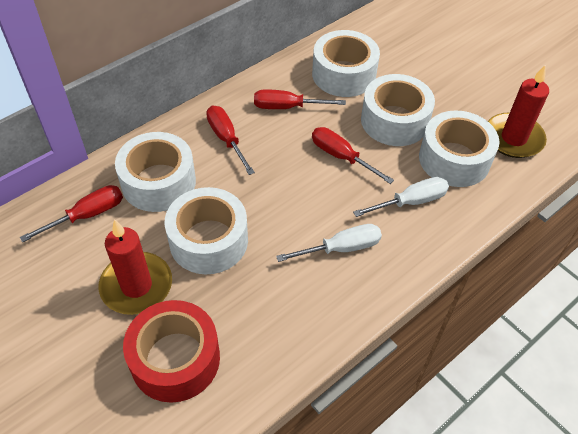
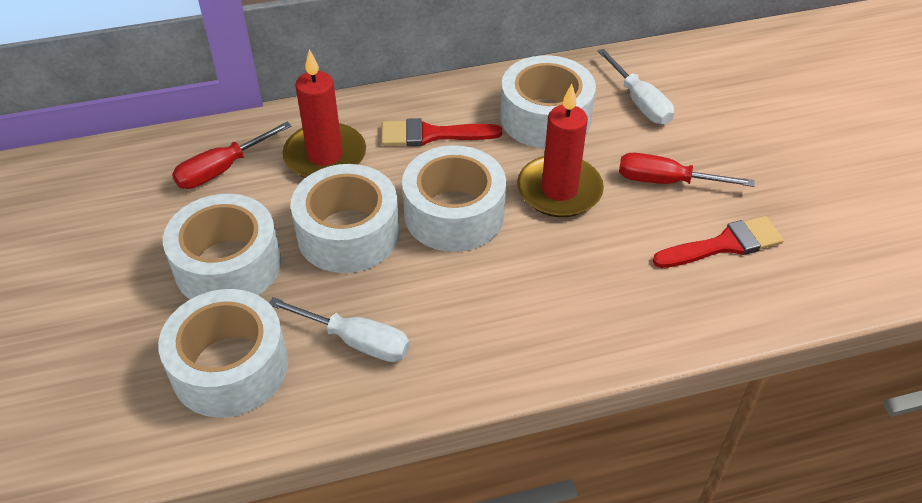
red brush: 0 -> 2
red screwdriver: 4 -> 2
red tape: 1 -> 0

